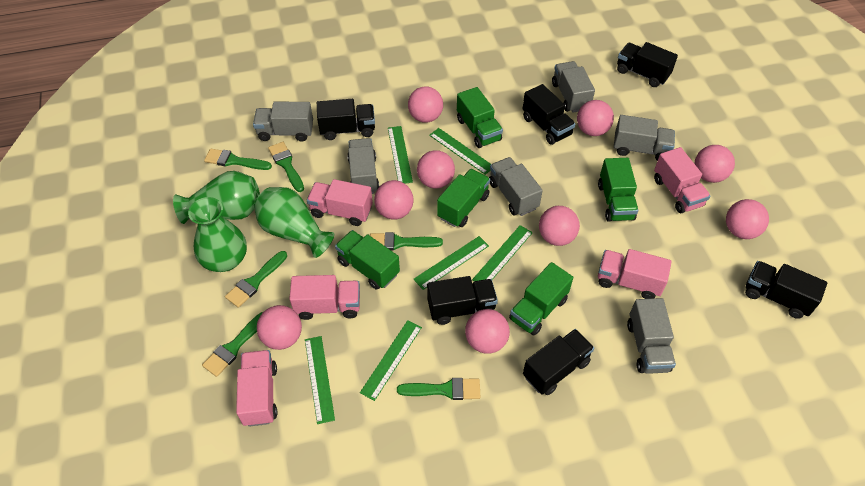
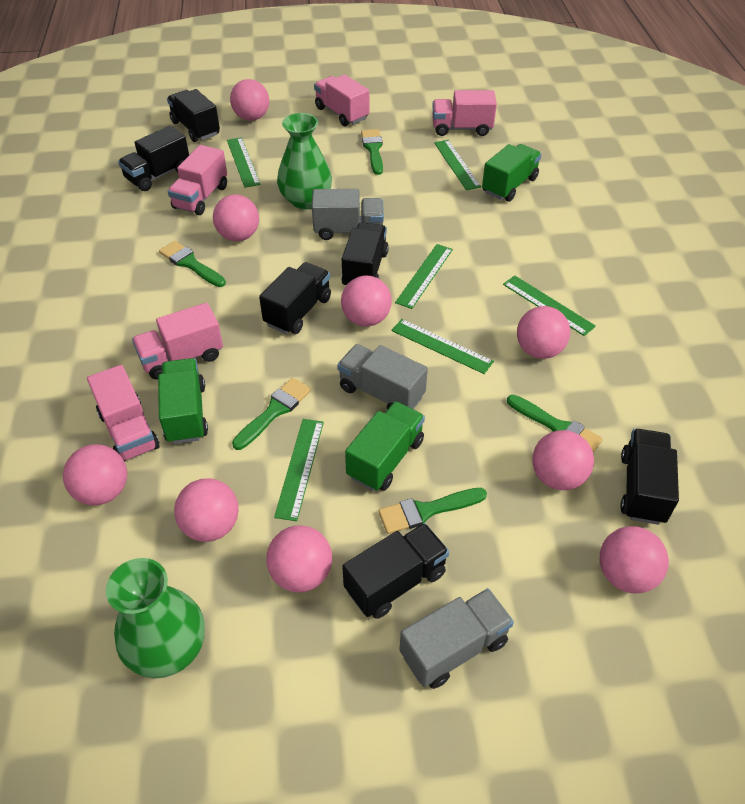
green brush: 6 -> 5
green truck: 5 -> 3
green vase: 3 -> 2
grey truck: 6 -> 3

